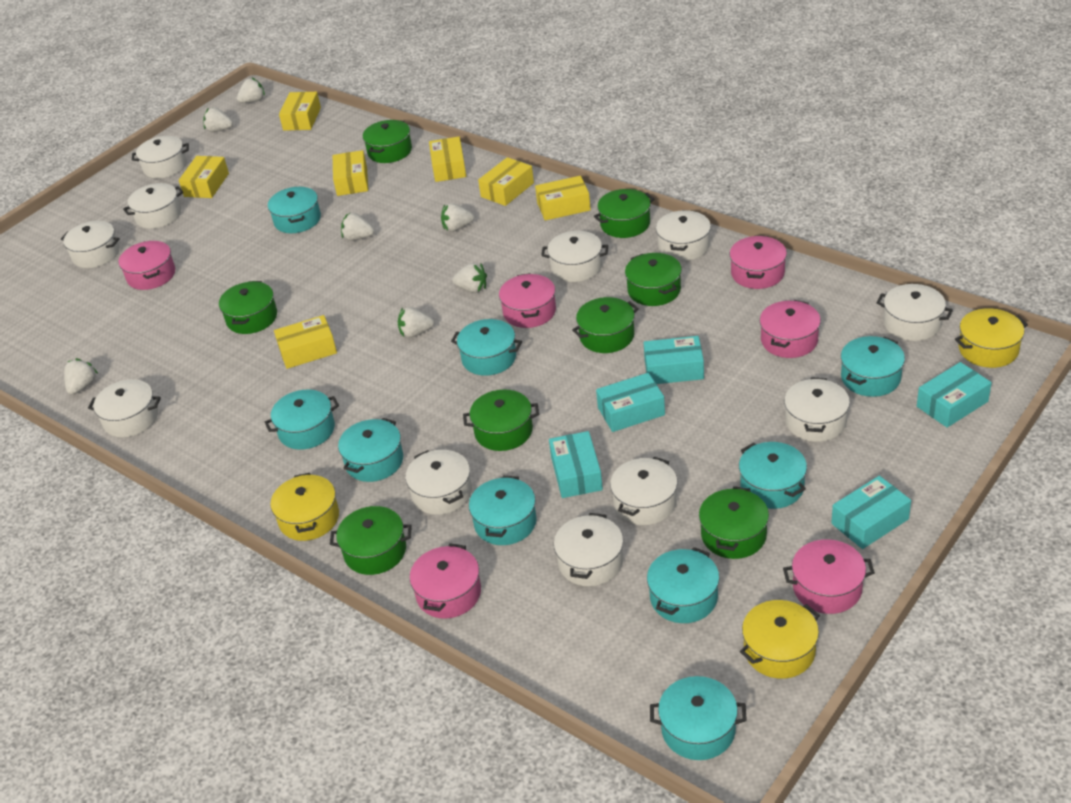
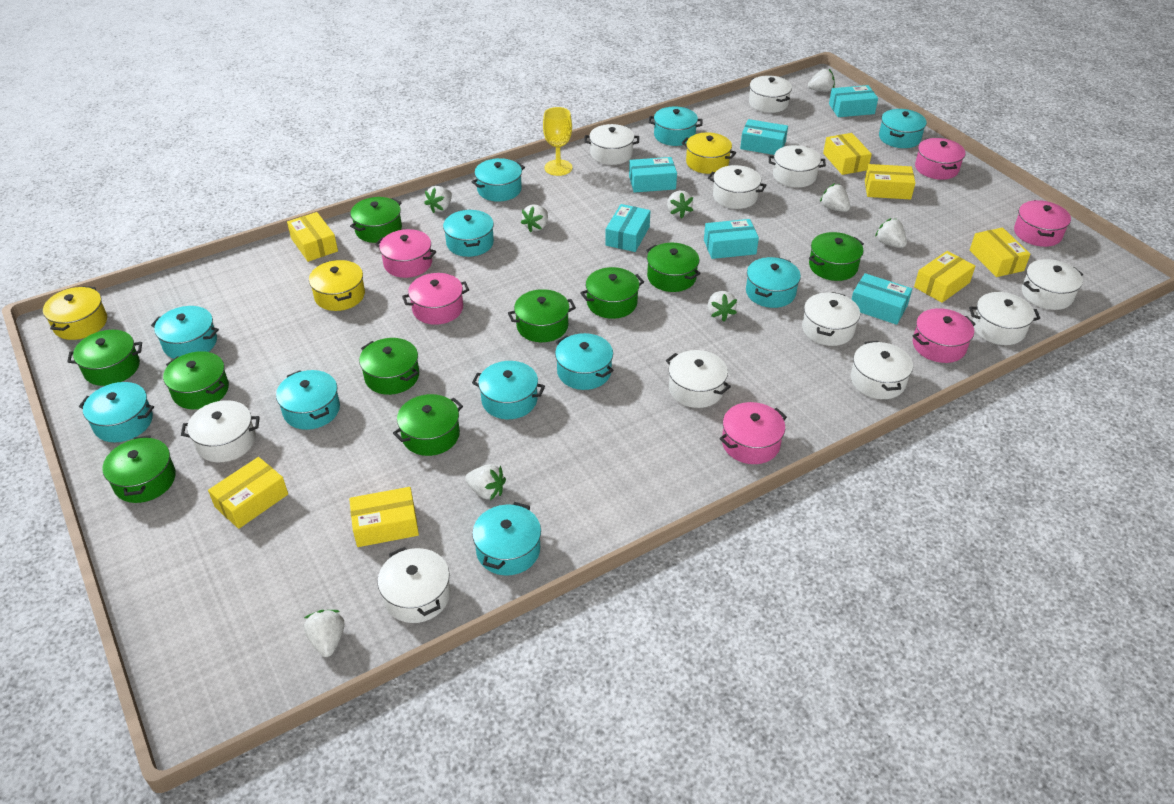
green pot: 8 -> 10
turquoise box: 5 -> 6
turquoise pot: 9 -> 11
white strawberry: 7 -> 9
yellow goblet: 0 -> 1

